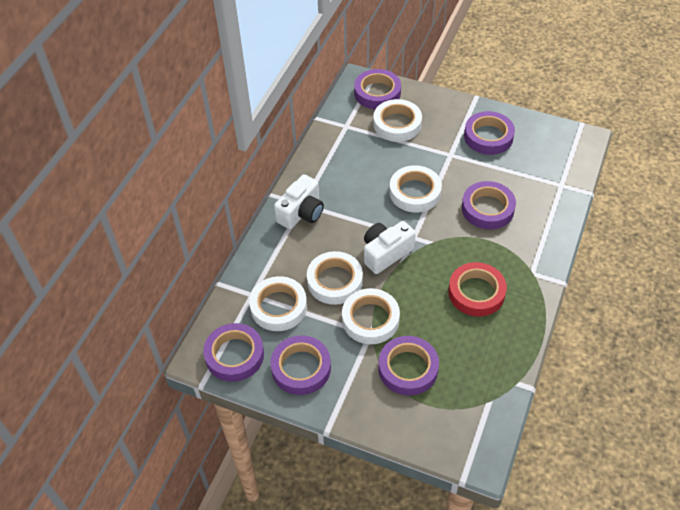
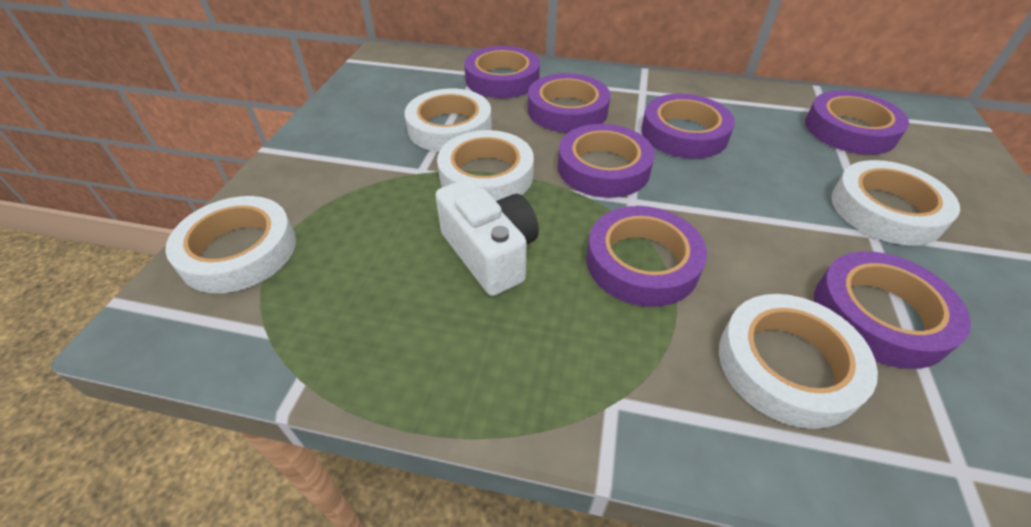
purple tape: 6 -> 7
red tape: 1 -> 0
white camera: 2 -> 1

